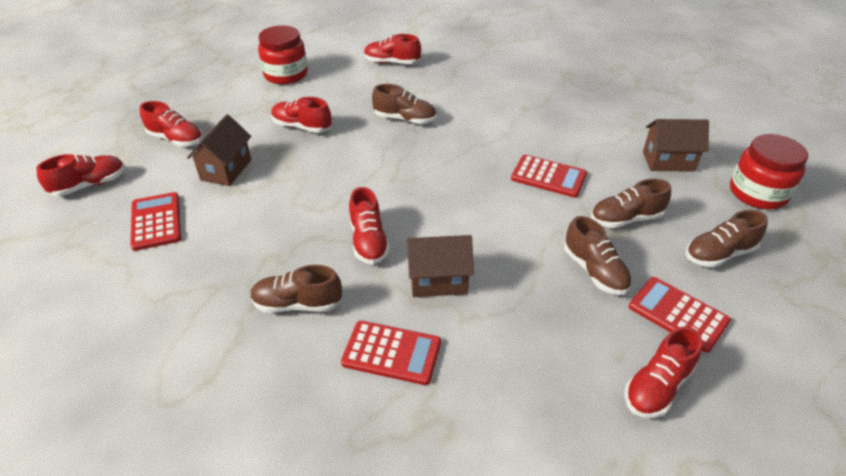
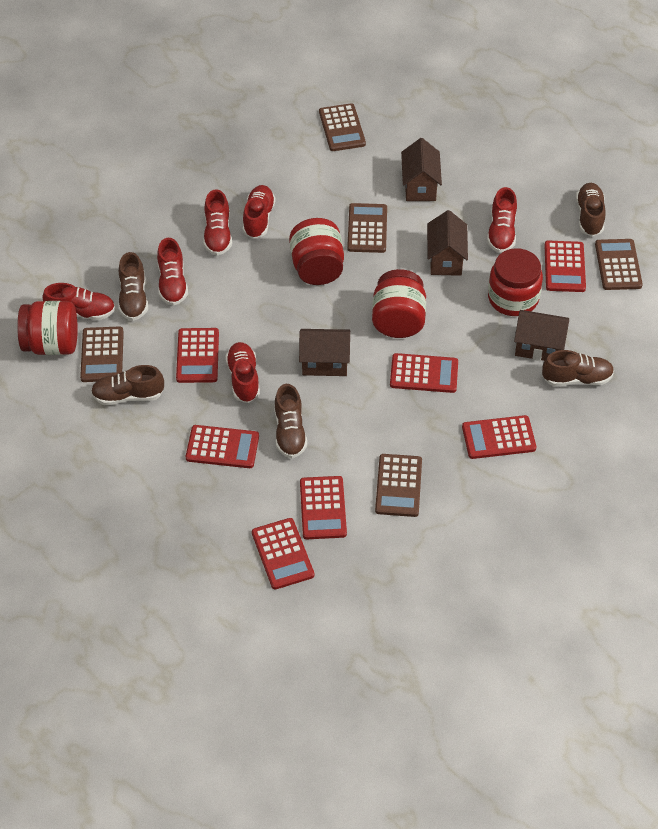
brown calculator: 0 -> 5
brown house: 3 -> 4
red calculator: 4 -> 7
red jar: 2 -> 4

